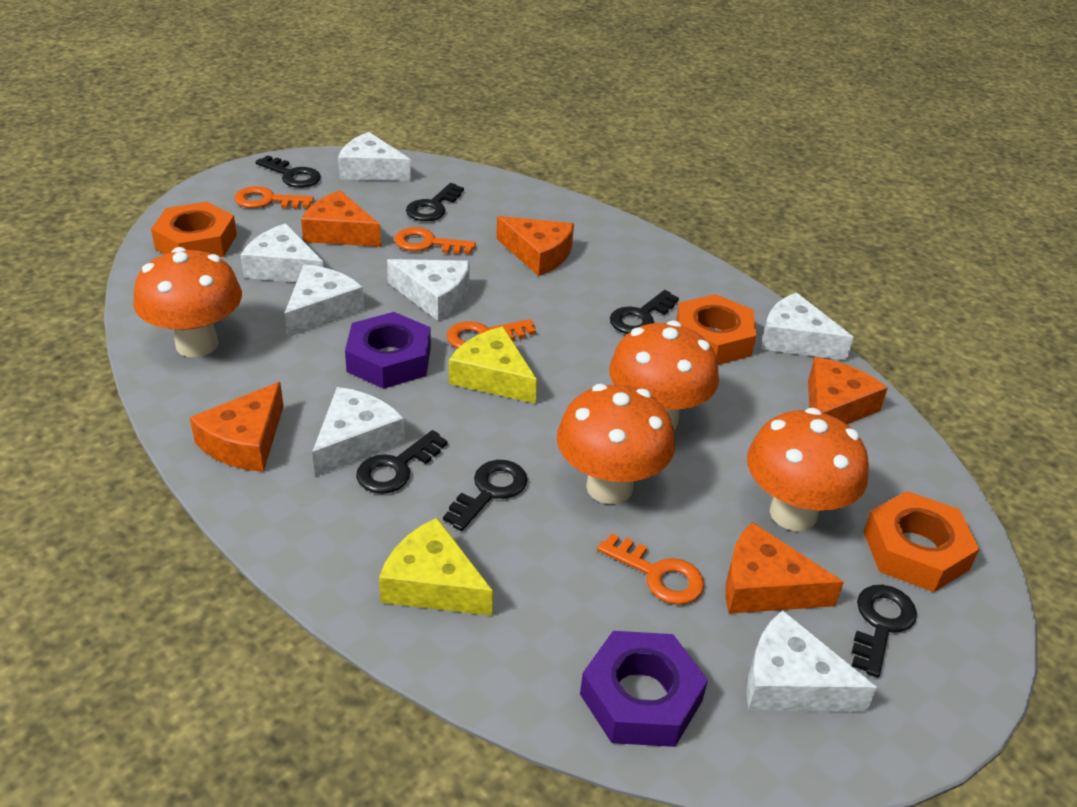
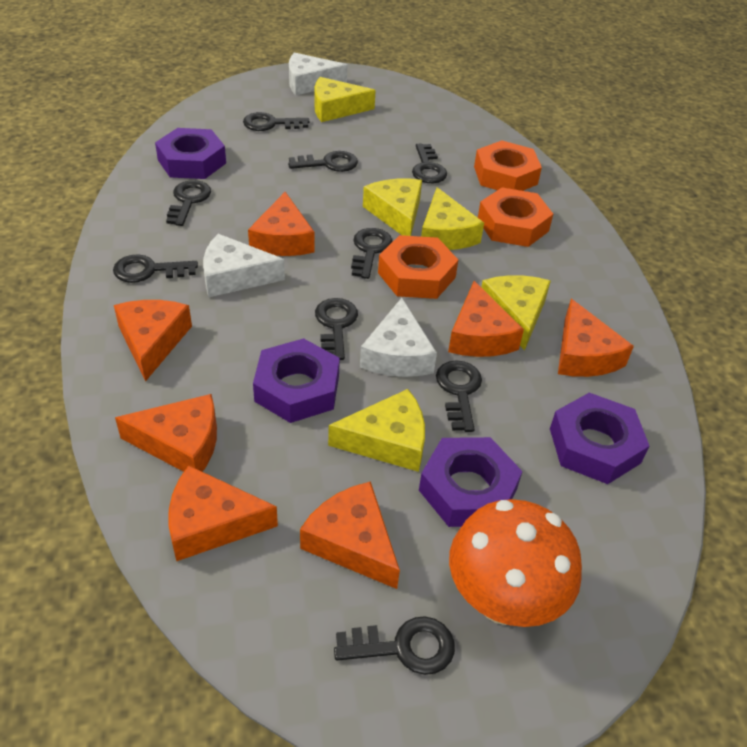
black key: 6 -> 9
orange cheese: 5 -> 7
orange key: 4 -> 0
orange mushroom: 4 -> 1
purple nut: 2 -> 4
white cheese: 7 -> 3
yellow cheese: 2 -> 5

